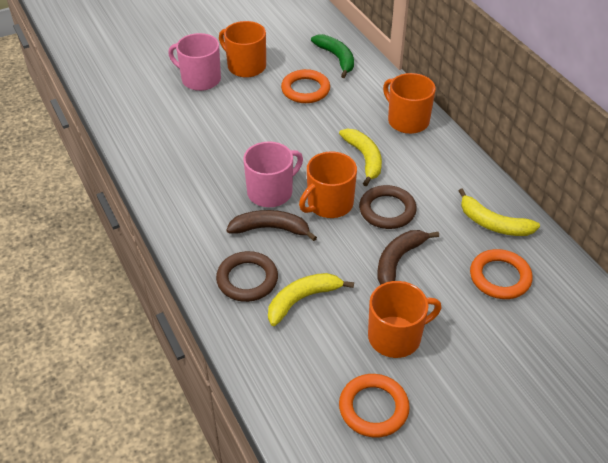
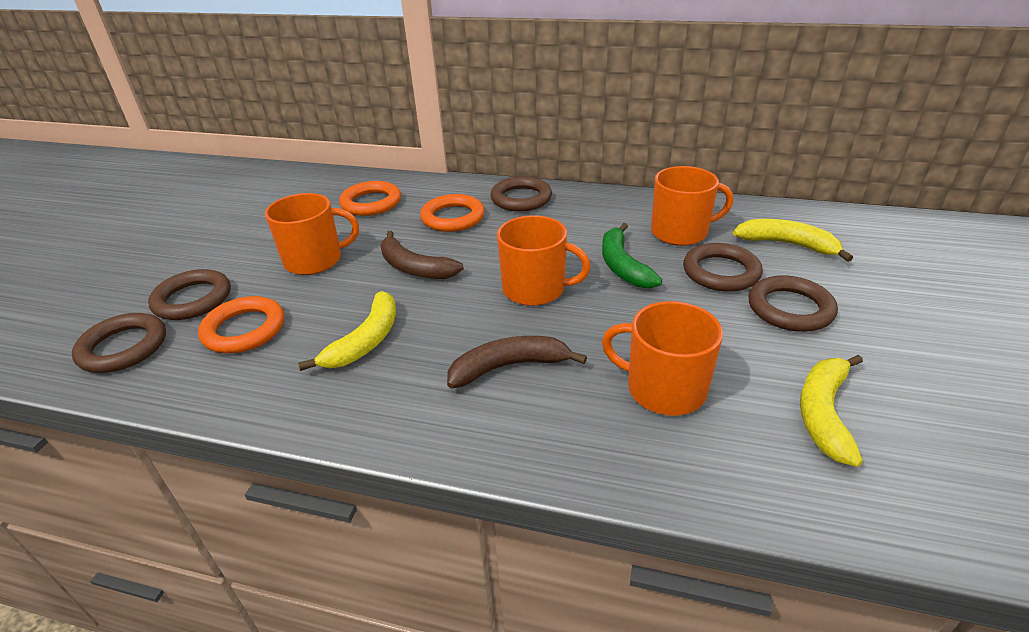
brown ring: 2 -> 5
pink mug: 2 -> 0

